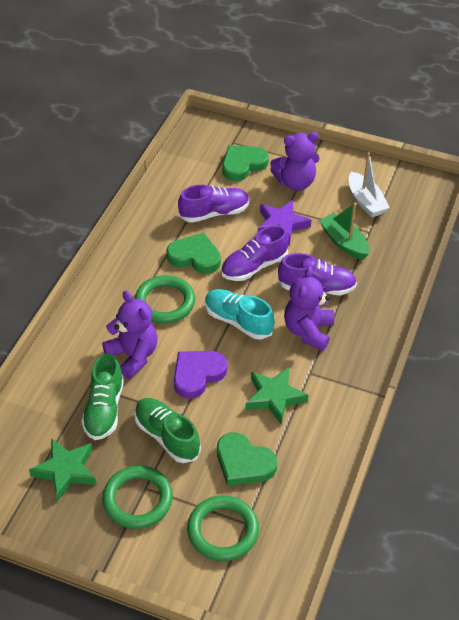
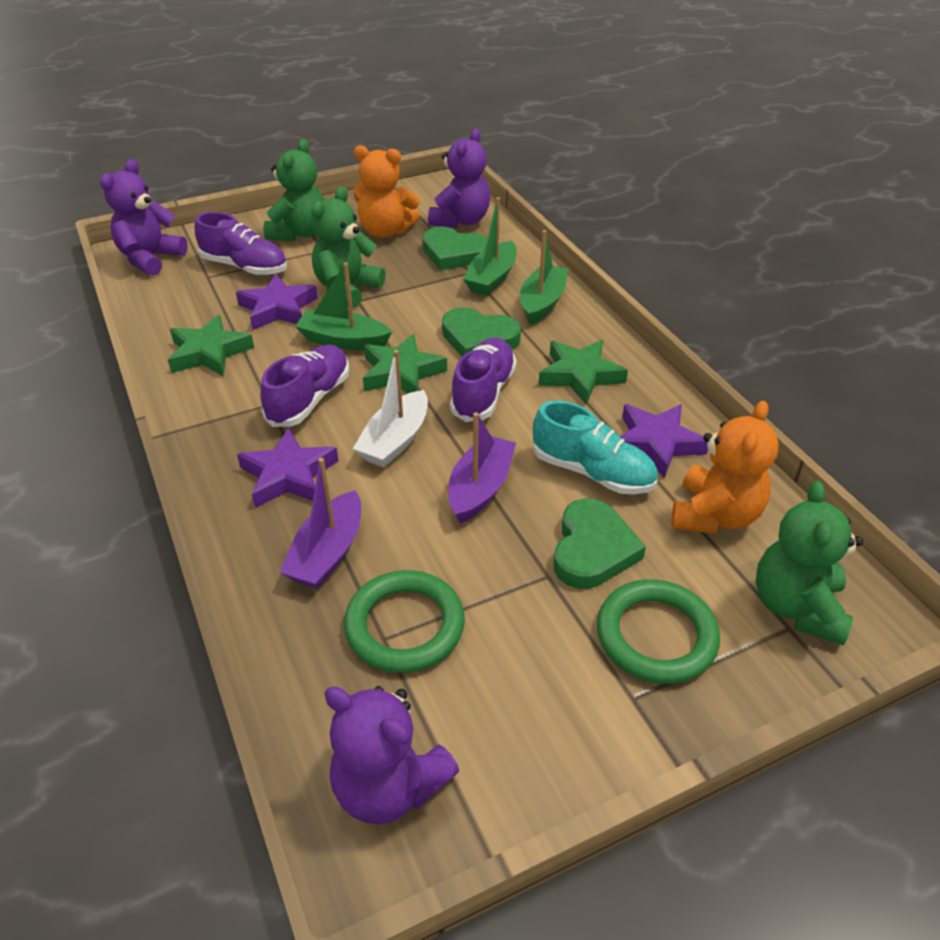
green boat: 1 -> 3
green ring: 3 -> 2
green shoe: 2 -> 0
green star: 2 -> 3
green teddy bear: 0 -> 3
orange teddy bear: 0 -> 2
purple boat: 0 -> 2
purple heart: 1 -> 0
purple star: 1 -> 3

